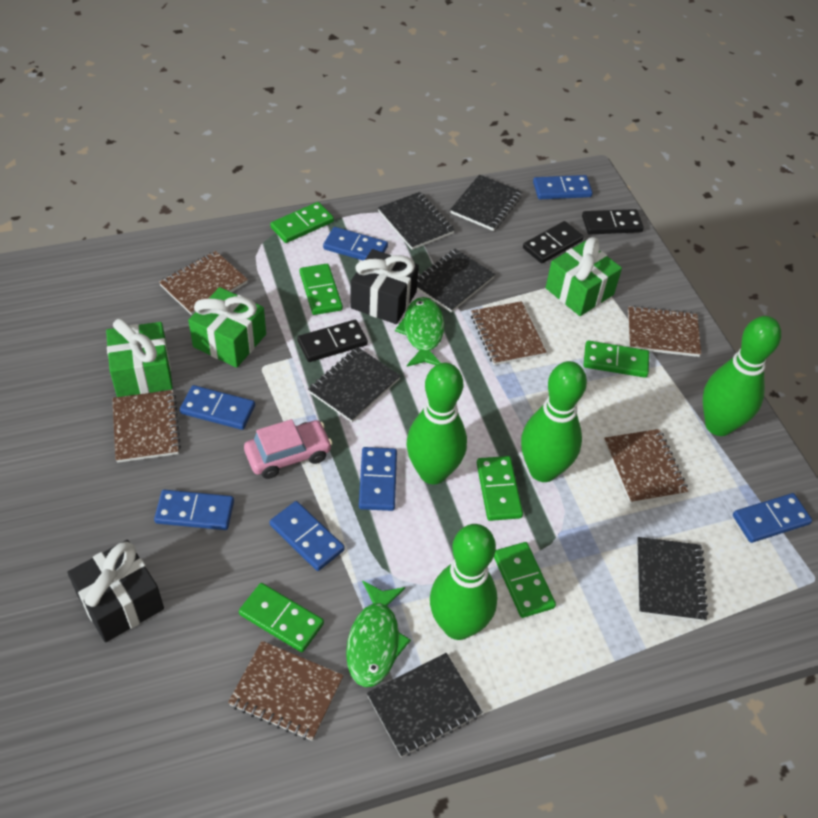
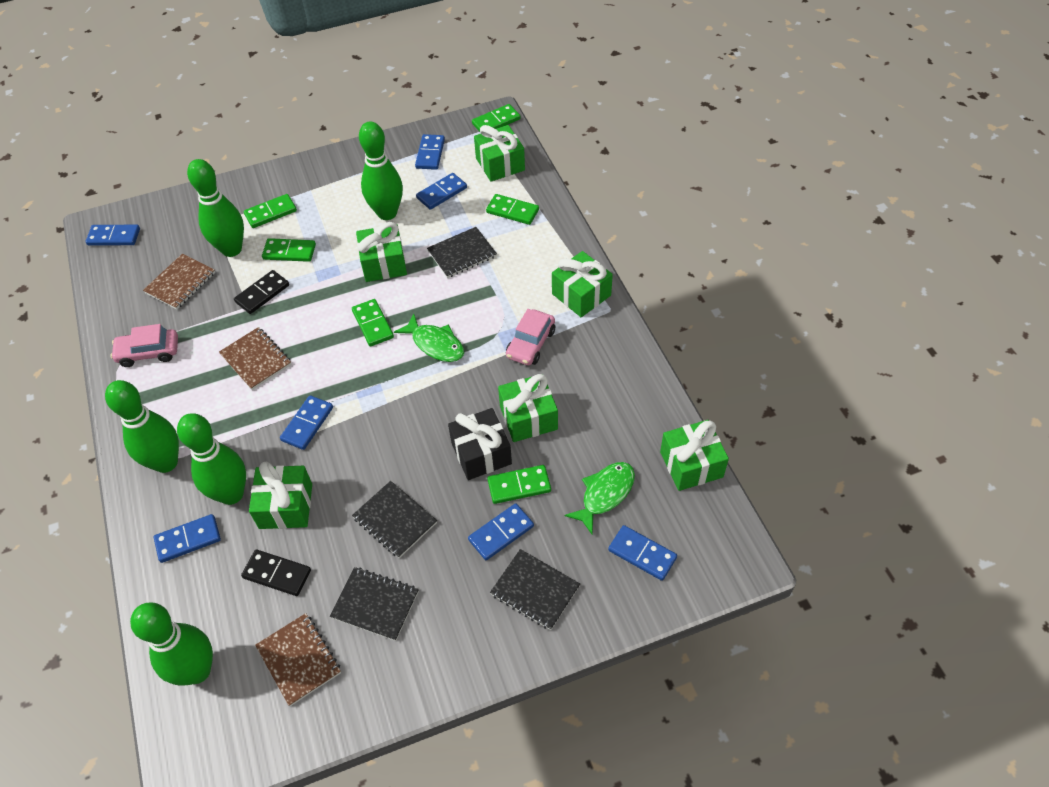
black domino: 3 -> 2
black gift: 2 -> 1
black notebook: 6 -> 4
brown notebook: 6 -> 3
green bowling pin: 4 -> 5
green gift: 3 -> 6
pink car: 1 -> 2

